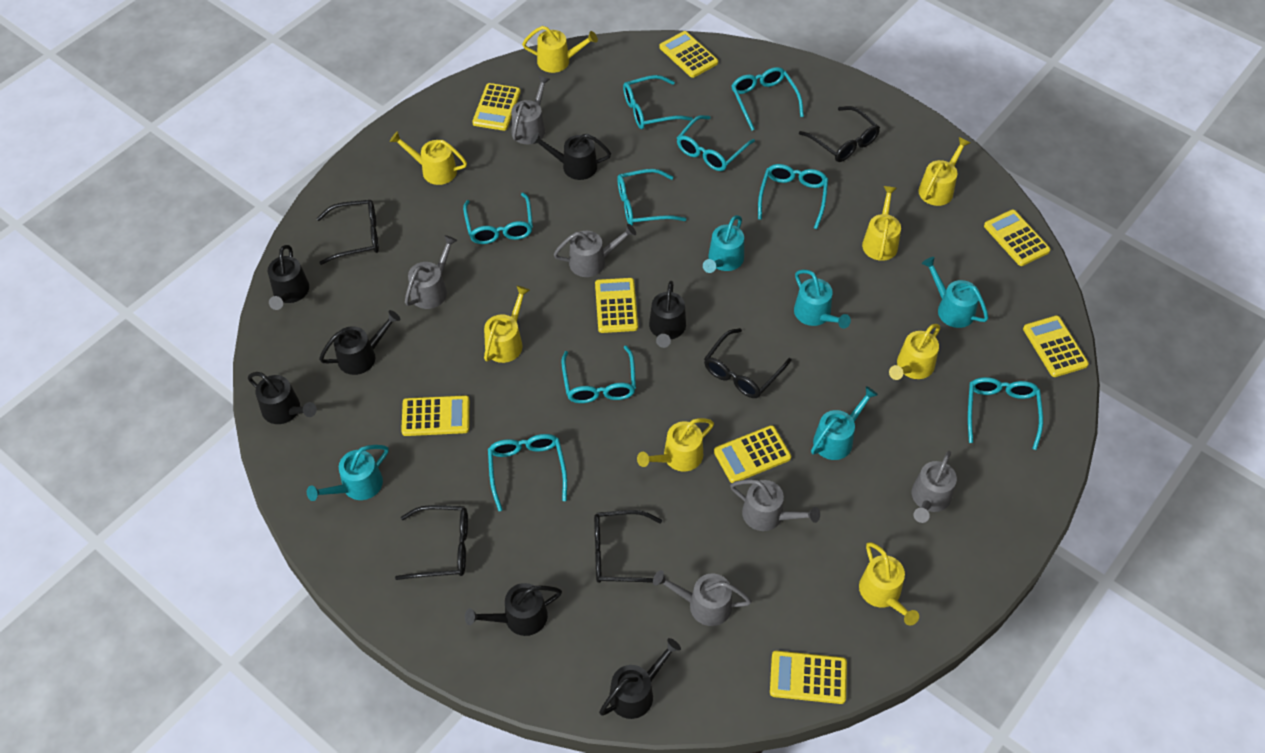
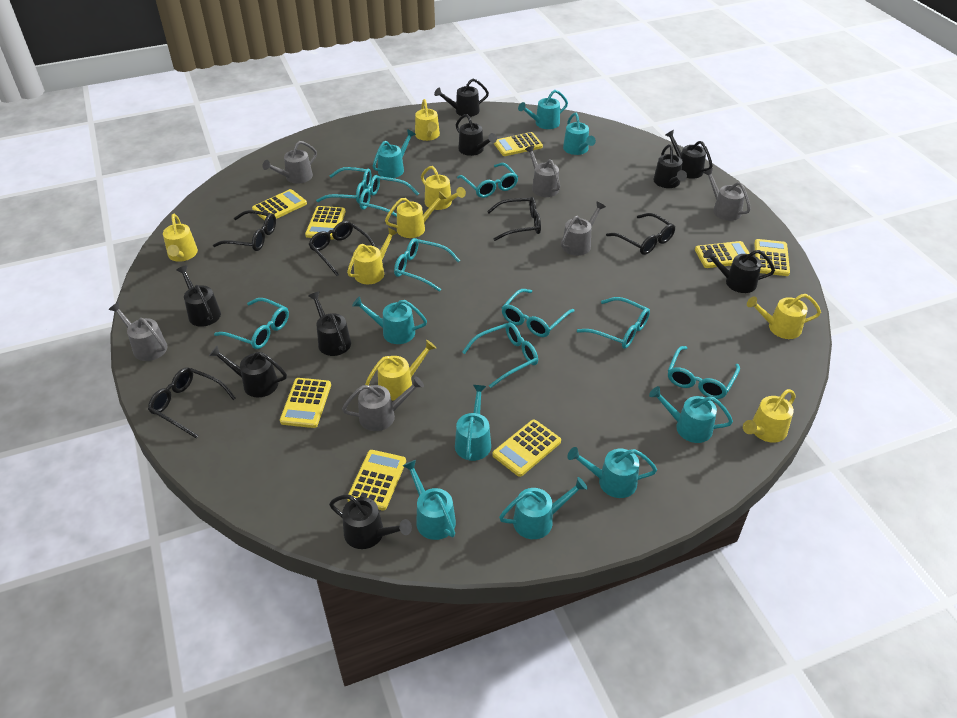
black watering can: 7 -> 9
turquoise watering can: 5 -> 9

